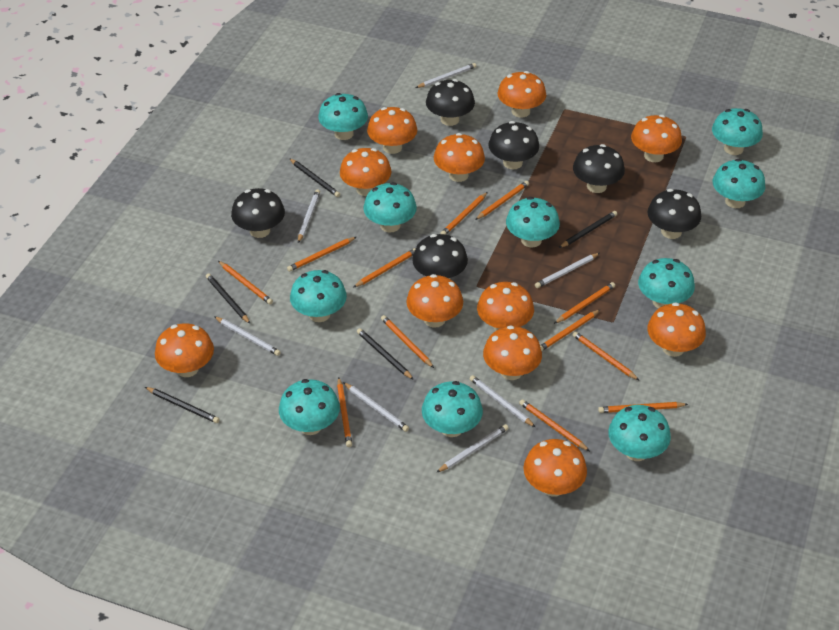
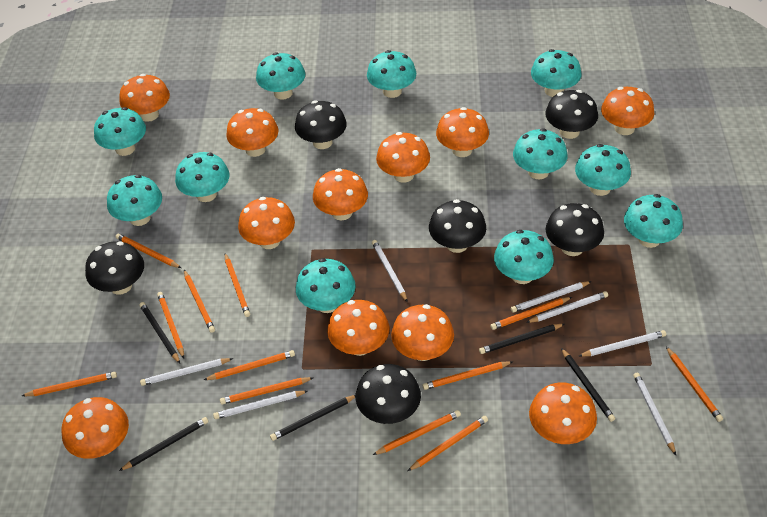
turquoise mushroom: 10 -> 11

